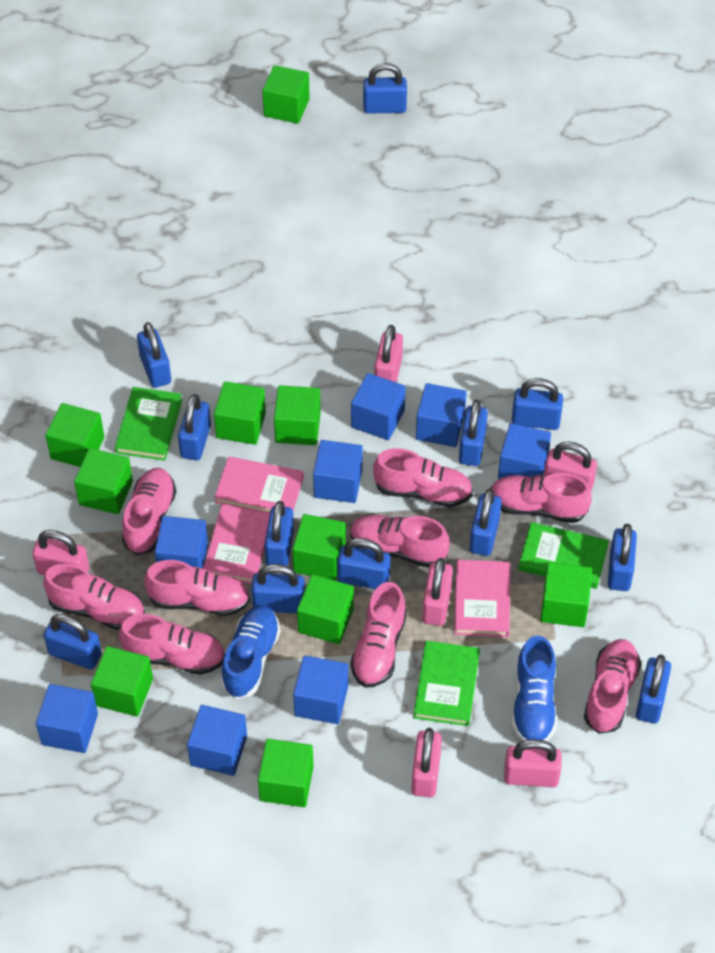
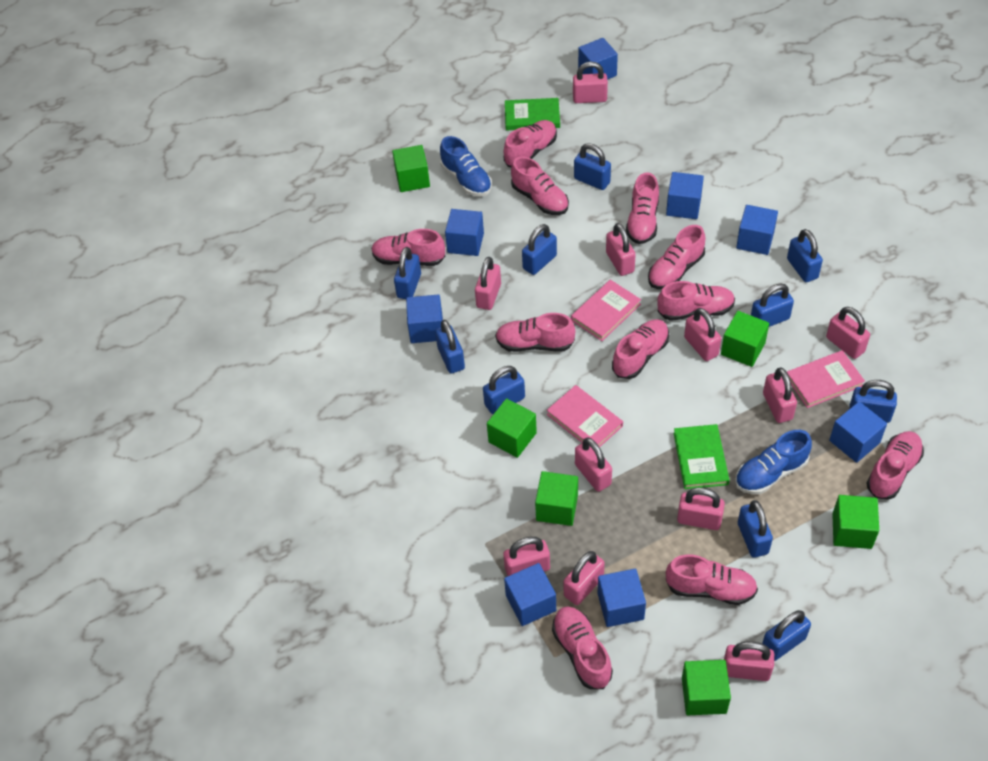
blue padlock: 12 -> 10
green book: 3 -> 2
green cube: 10 -> 6
pink padlock: 6 -> 11
pink shoe: 9 -> 11

